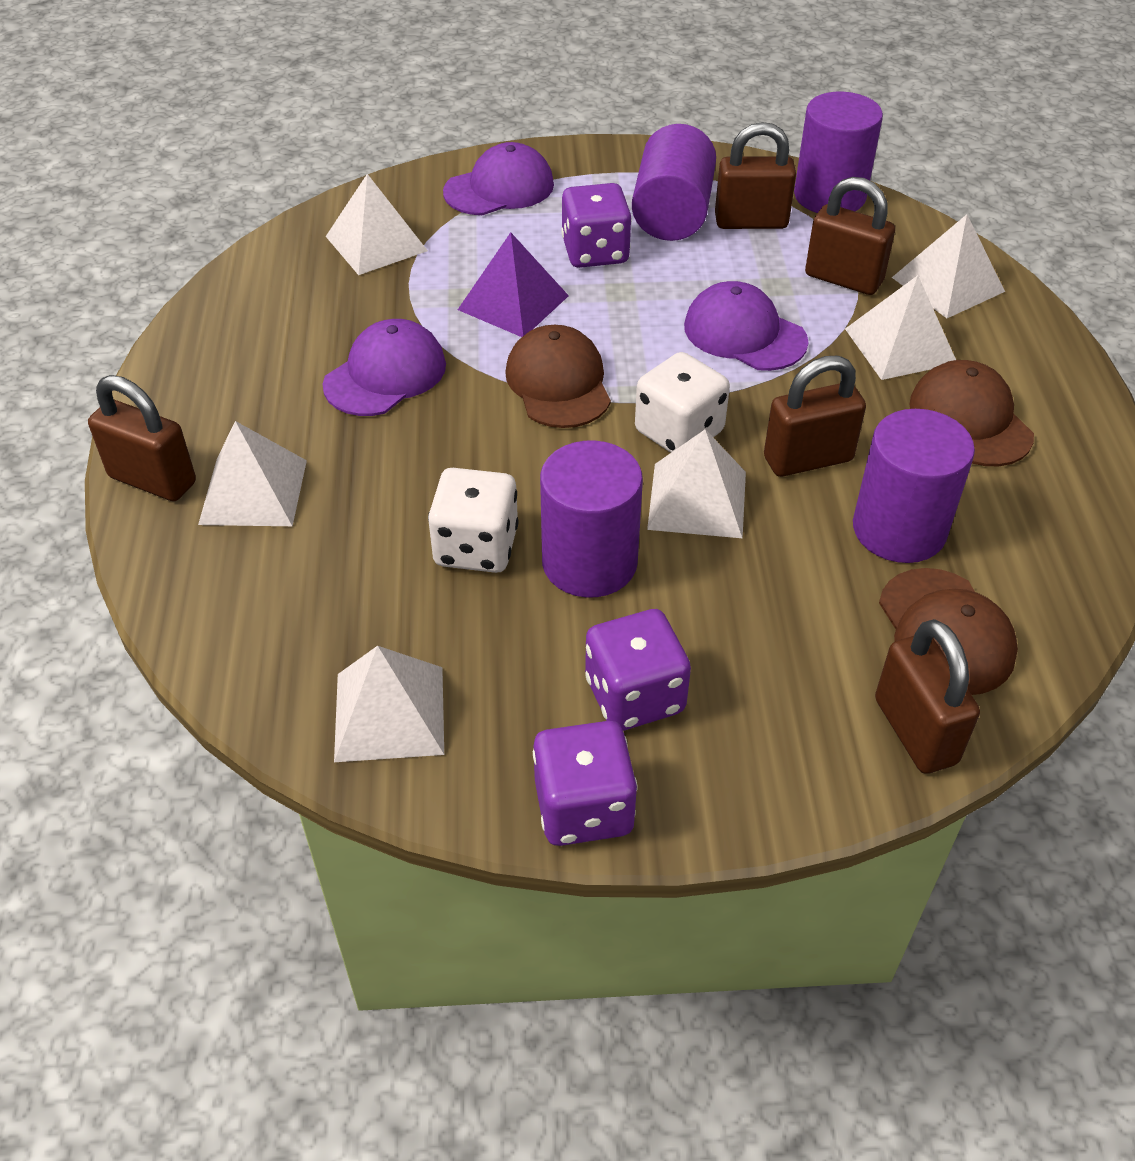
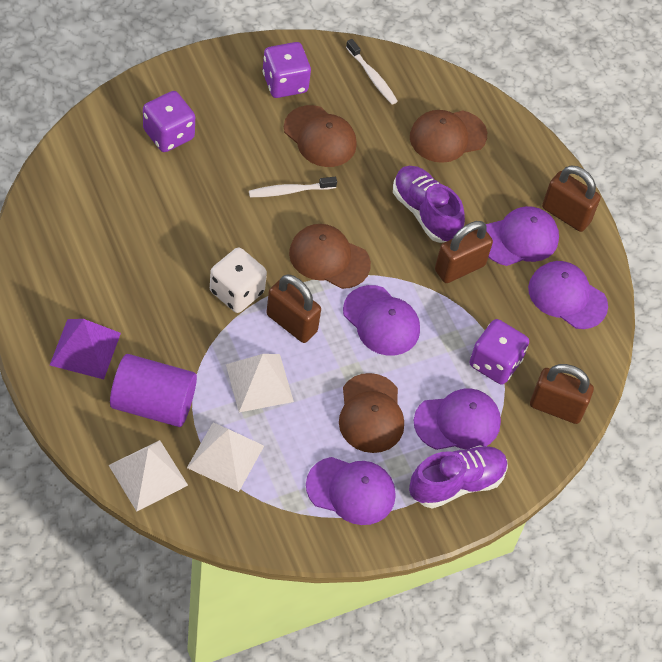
brown cap: 3 -> 4
brown padlock: 5 -> 4
purple cap: 3 -> 5
purple cylinder: 4 -> 1
purple shoe: 0 -> 2
white dice: 2 -> 1
white pyramid: 6 -> 3
white toothbrush: 0 -> 2

